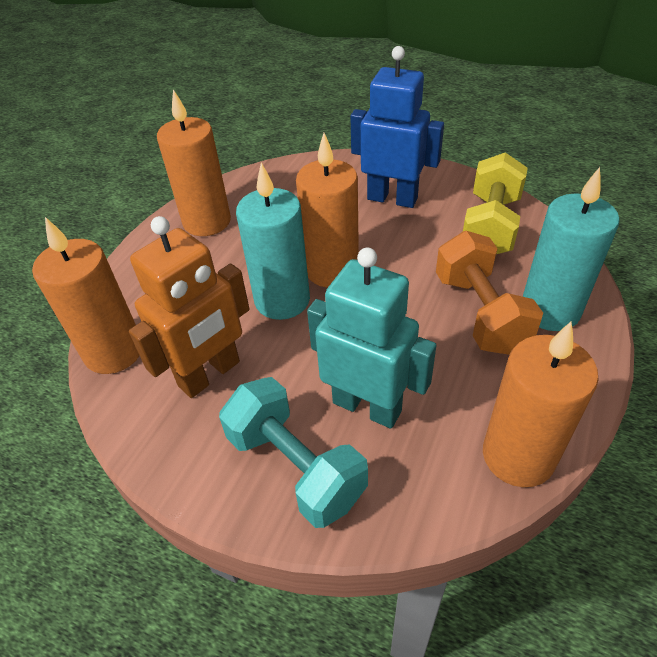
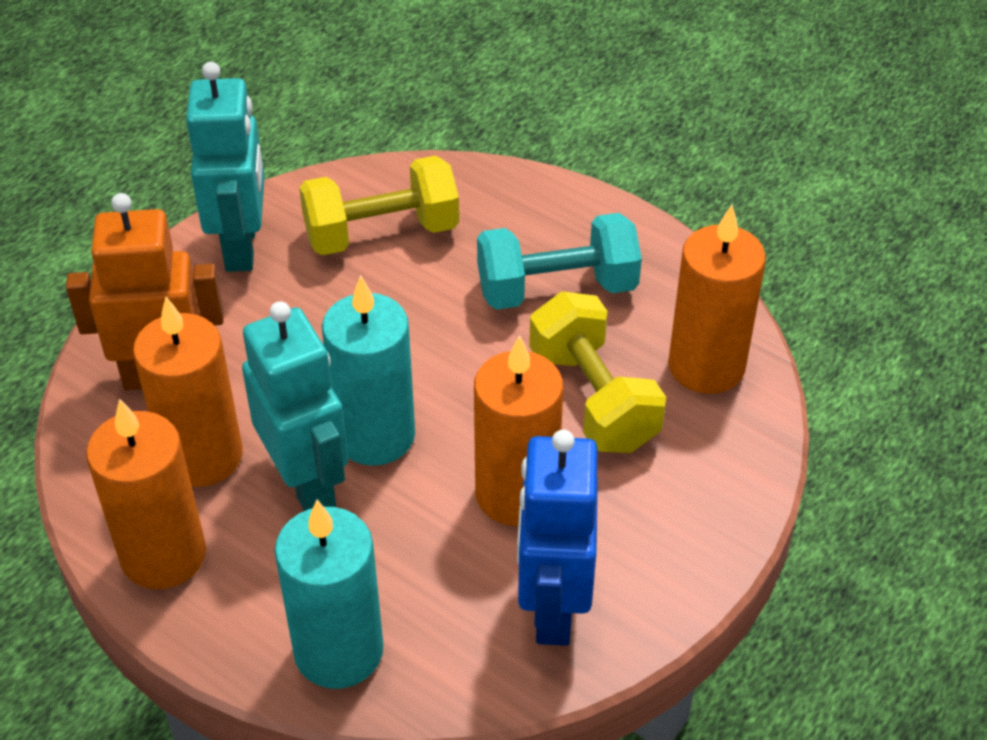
orange dumbbell: 1 -> 0
turquoise robot: 1 -> 2
yellow dumbbell: 1 -> 2

